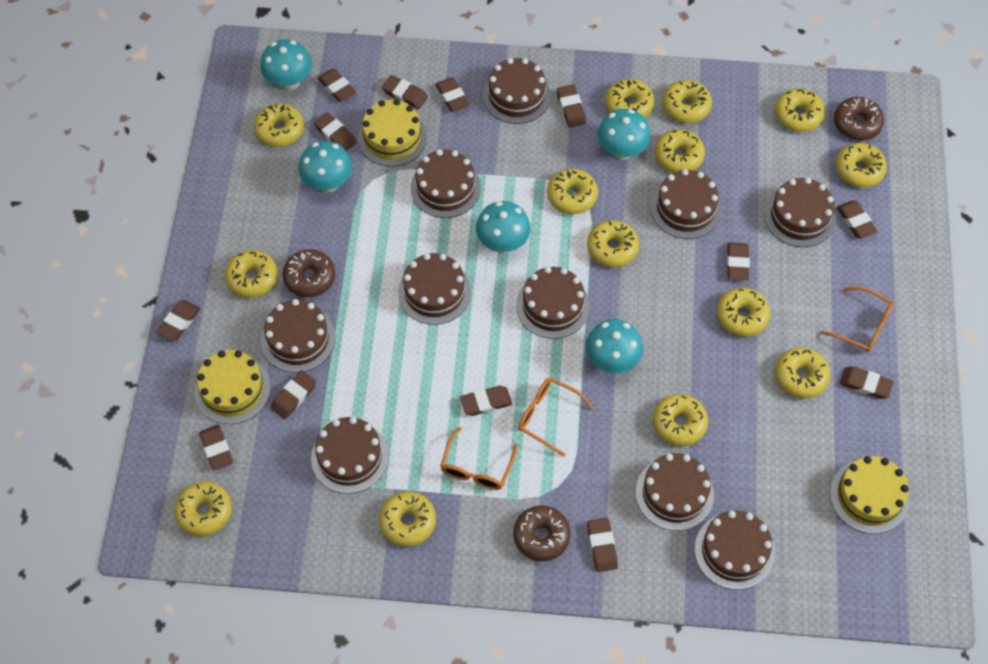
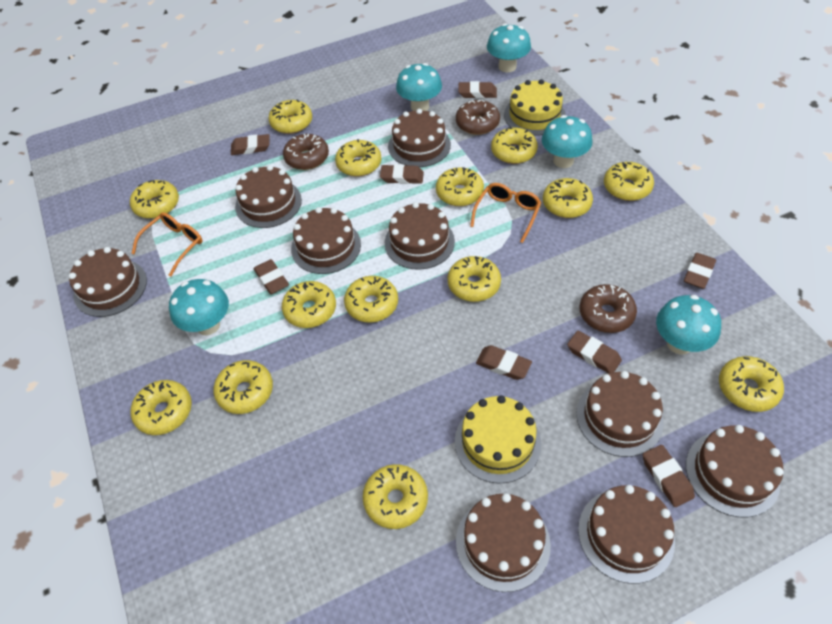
brown cake: 10 -> 9
brown eraser: 13 -> 8
orange glasses: 3 -> 2
yellow cake: 3 -> 2

